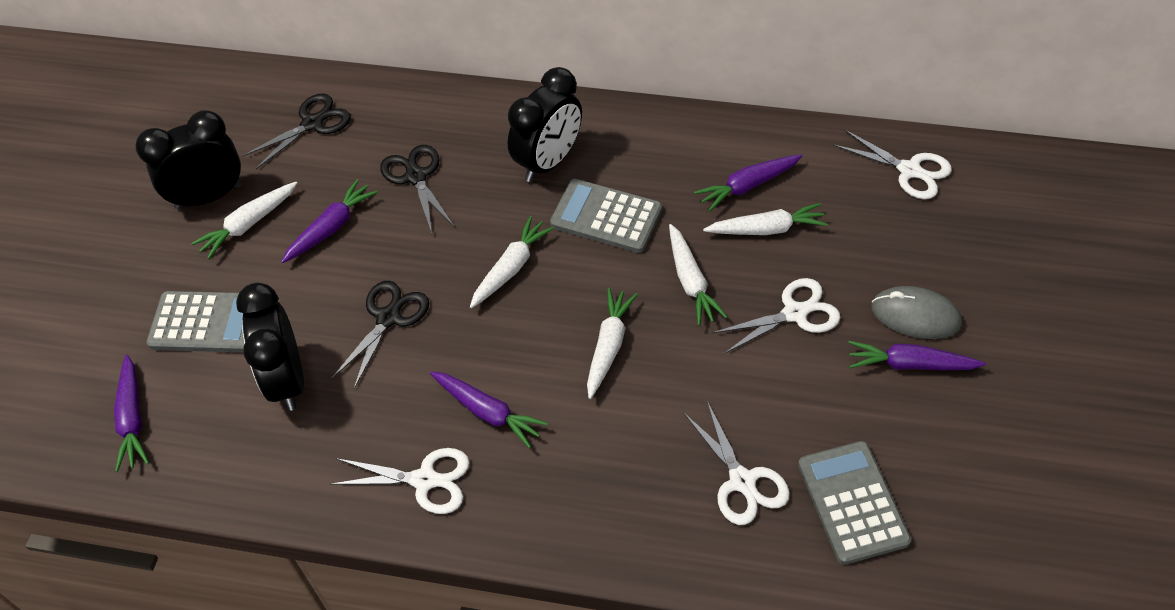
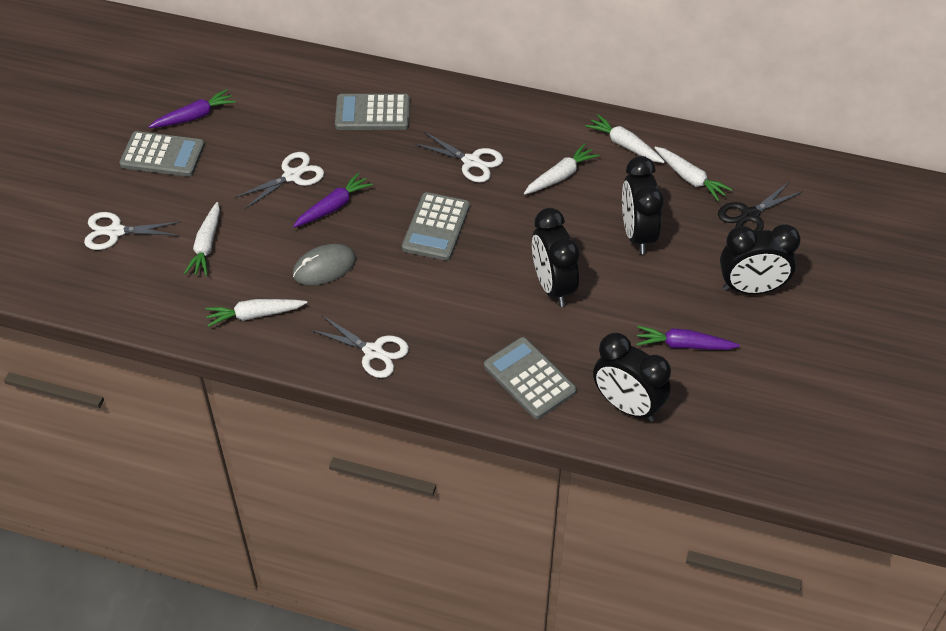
black clock: 3 -> 4
black scissors: 3 -> 1
grey calculator: 3 -> 4
purple carrot: 5 -> 3

